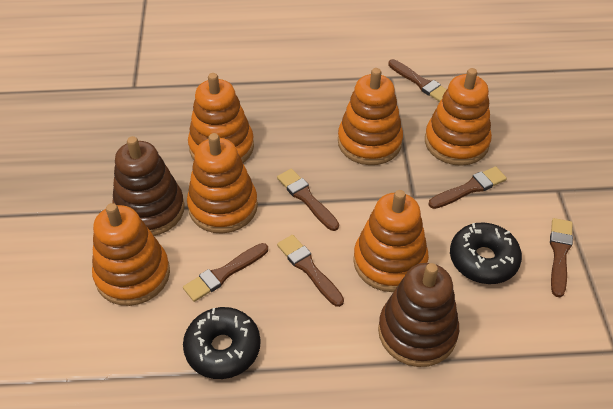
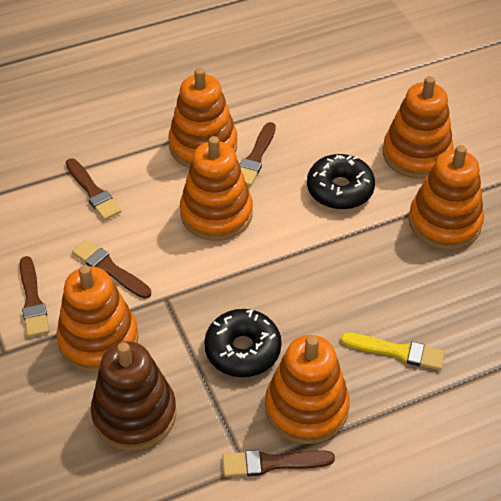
brown brush: 6 -> 5
brown stacking toy: 2 -> 1
yellow brush: 0 -> 1

